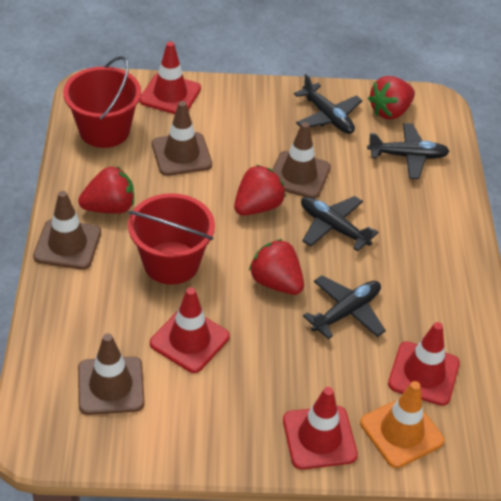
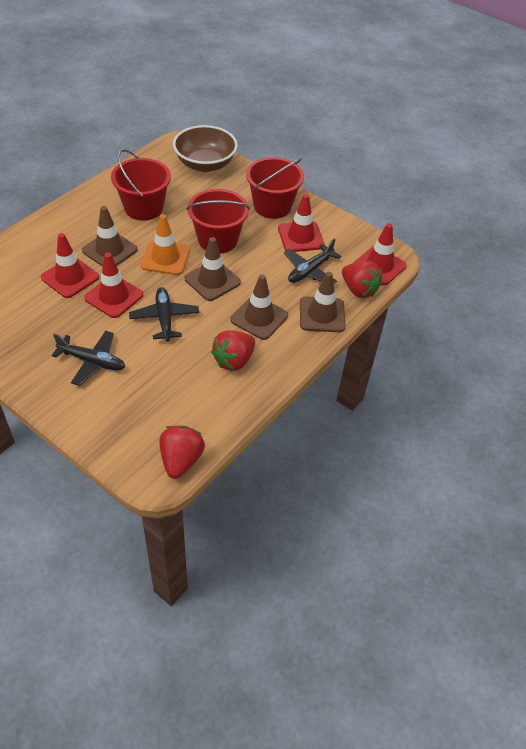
black plane: 4 -> 3
brown bowl: 0 -> 1
red bucket: 2 -> 3
red strawberry: 4 -> 3

